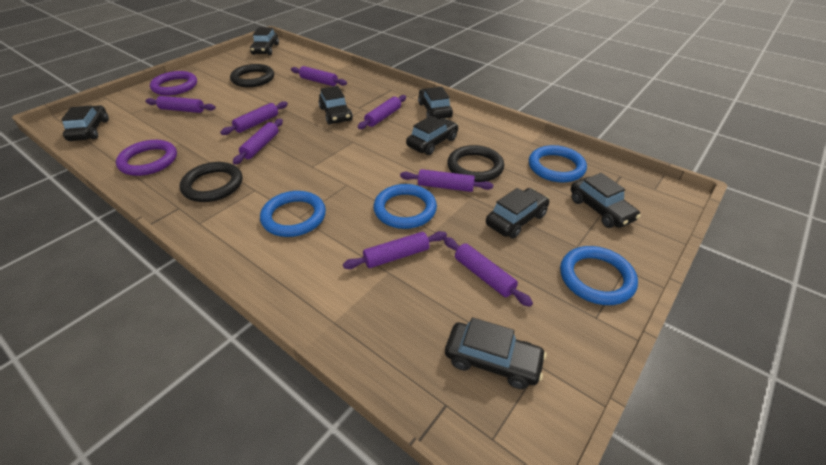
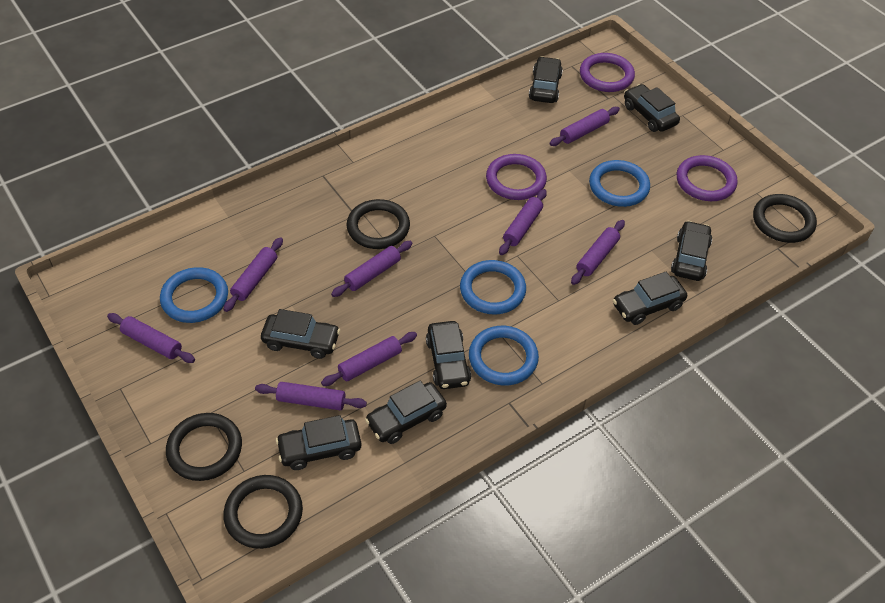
black ring: 3 -> 4
purple ring: 2 -> 3

